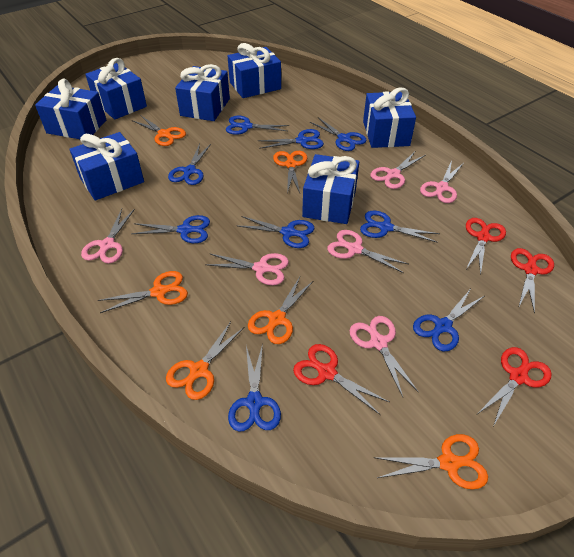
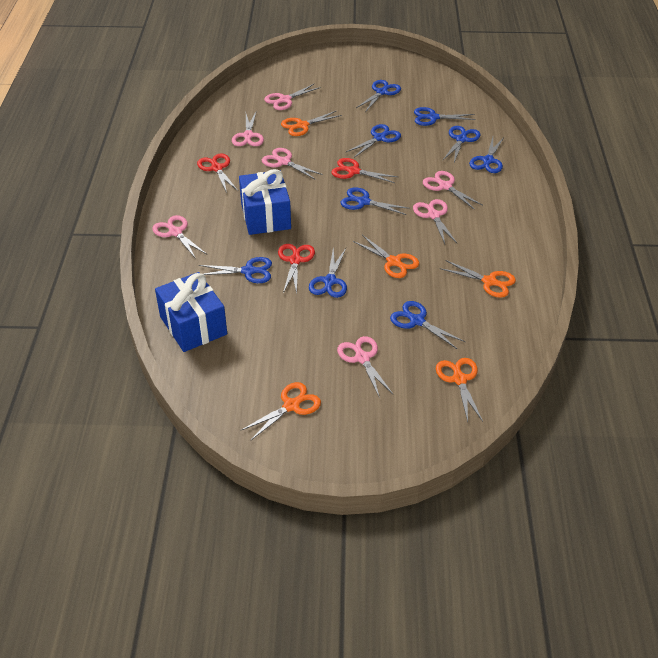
blue gift: 7 -> 2
orange scissors: 6 -> 5
pink scissors: 6 -> 7
red scissors: 4 -> 3

